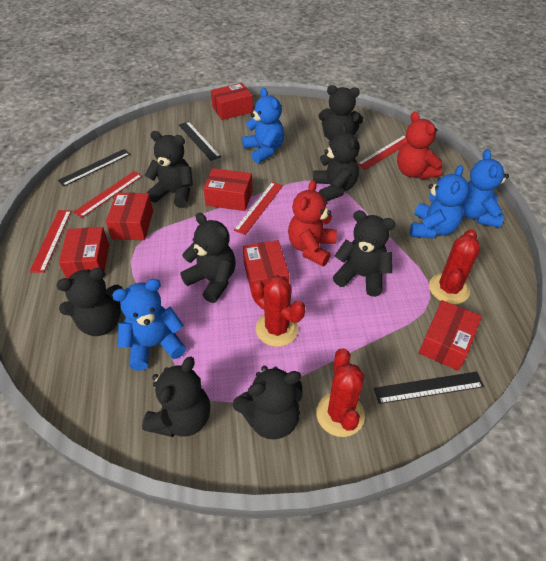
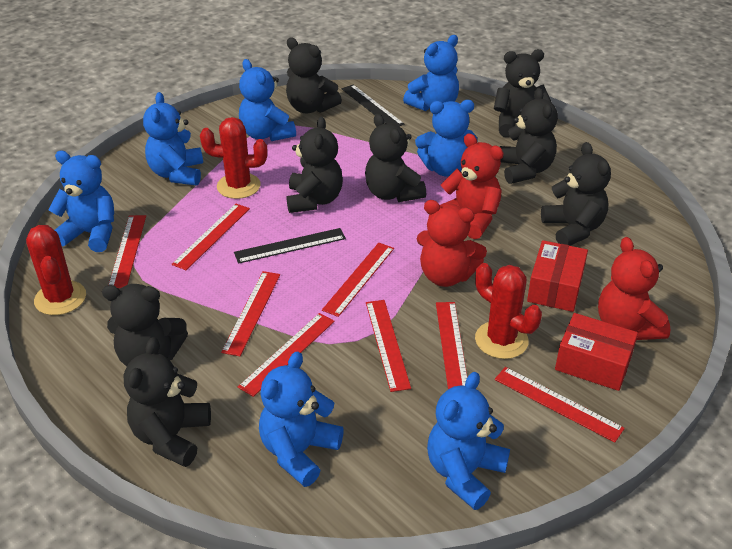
black ruler: 3 -> 2
blue teddy bear: 4 -> 7
red box: 6 -> 2
red ruler: 4 -> 8
red teddy bear: 2 -> 3

